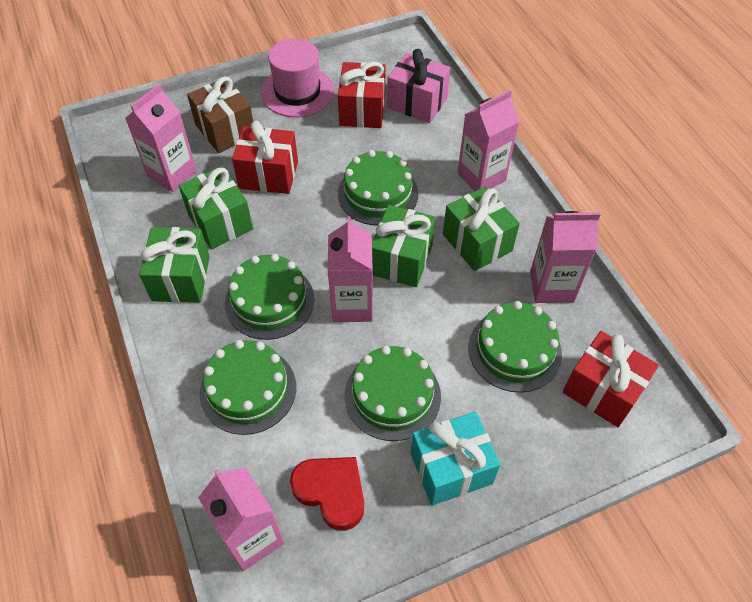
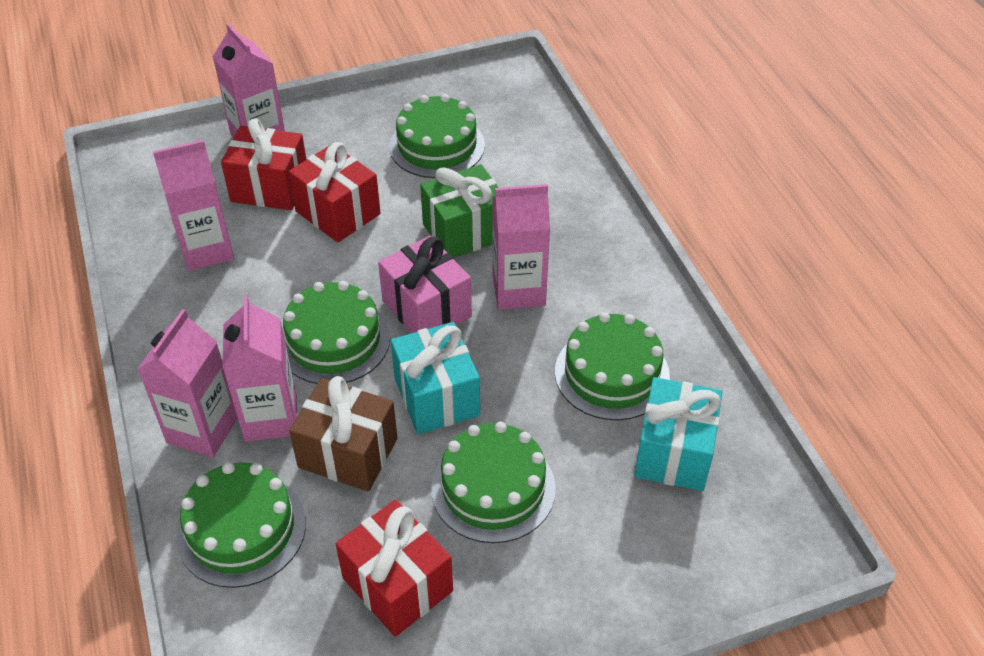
green gift: 4 -> 1
pink hat: 1 -> 0
red heart: 1 -> 0
turquoise gift: 1 -> 2

